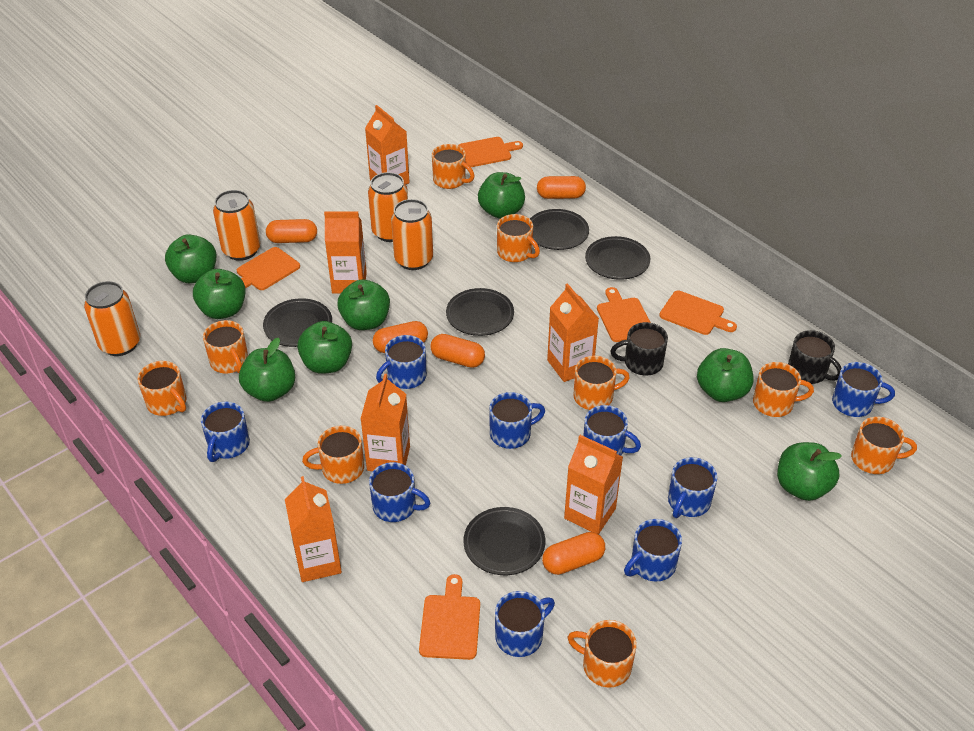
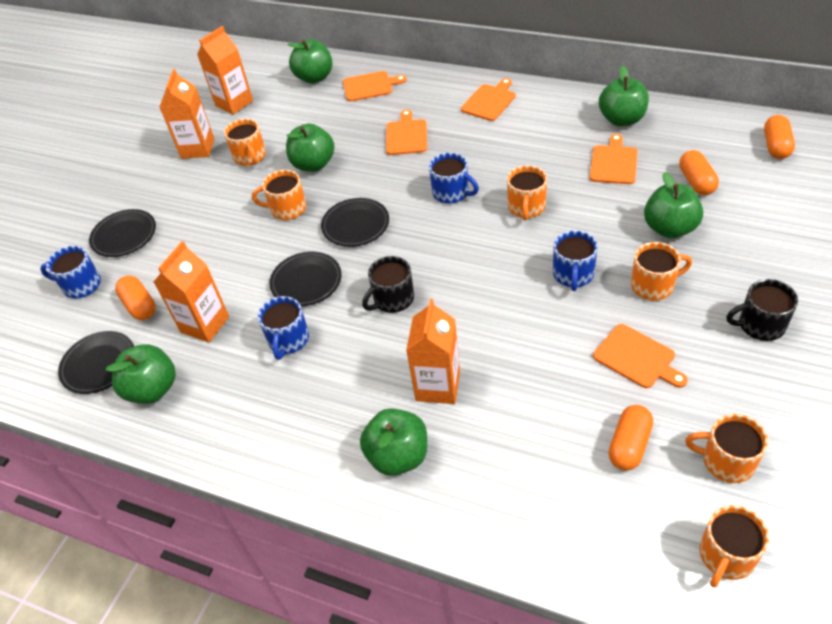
black plate: 5 -> 4
blue mug: 9 -> 4
green apple: 8 -> 6
orange can: 4 -> 0
orange capsule: 5 -> 4
orange carton: 6 -> 4
orange mug: 9 -> 6

